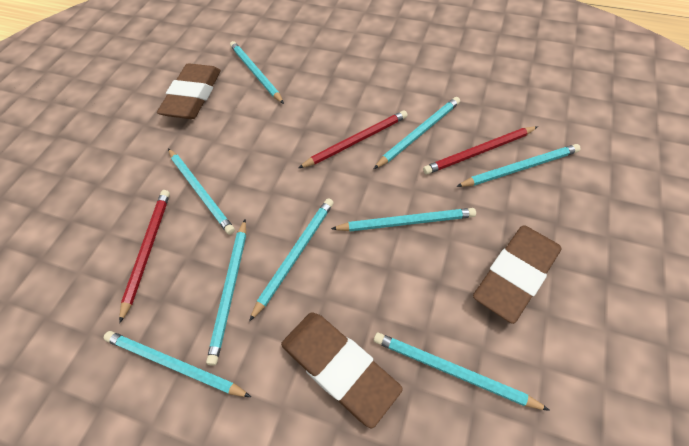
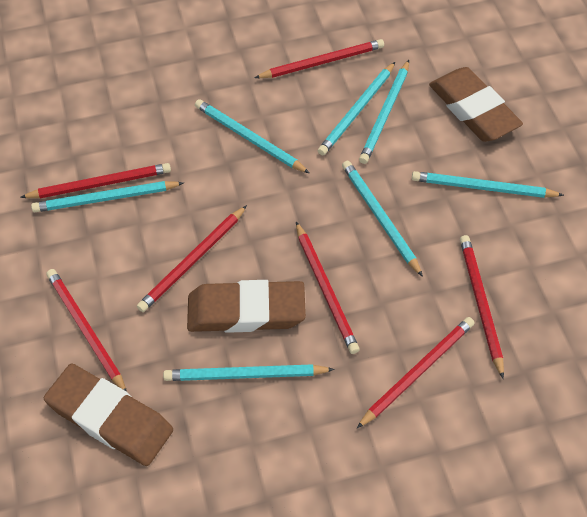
red pencil: 3 -> 7
turquoise pencil: 9 -> 7

